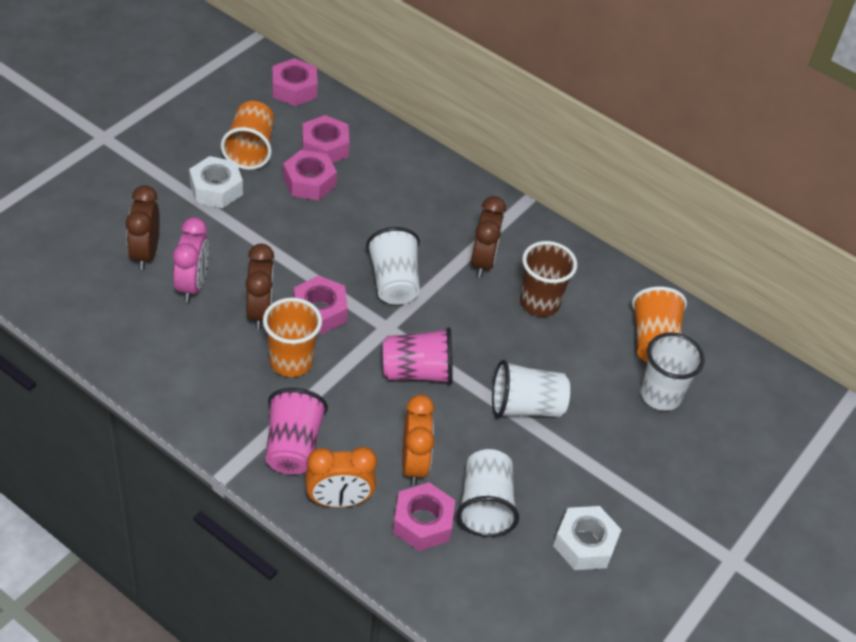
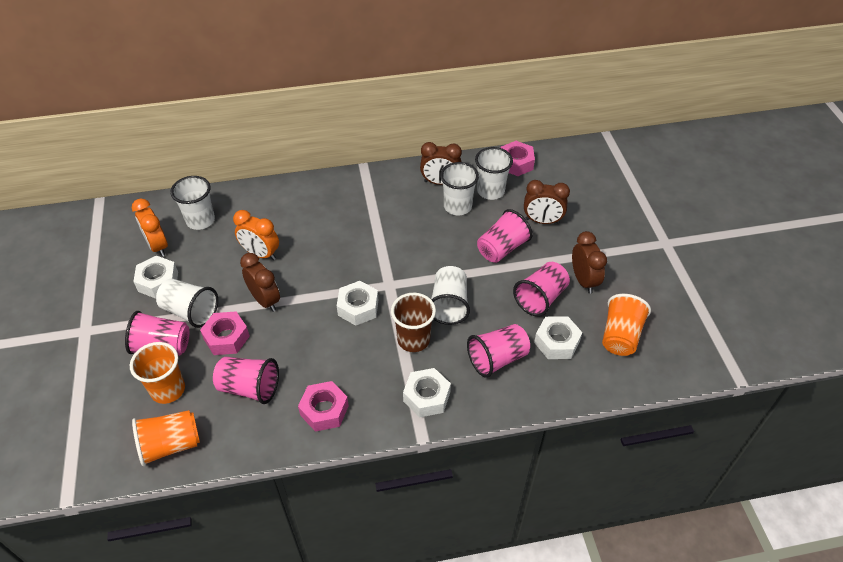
brown clock: 3 -> 4
pink clock: 1 -> 0
pink cup: 2 -> 5
pink nut: 5 -> 3
white cup: 4 -> 5
white nut: 2 -> 4

